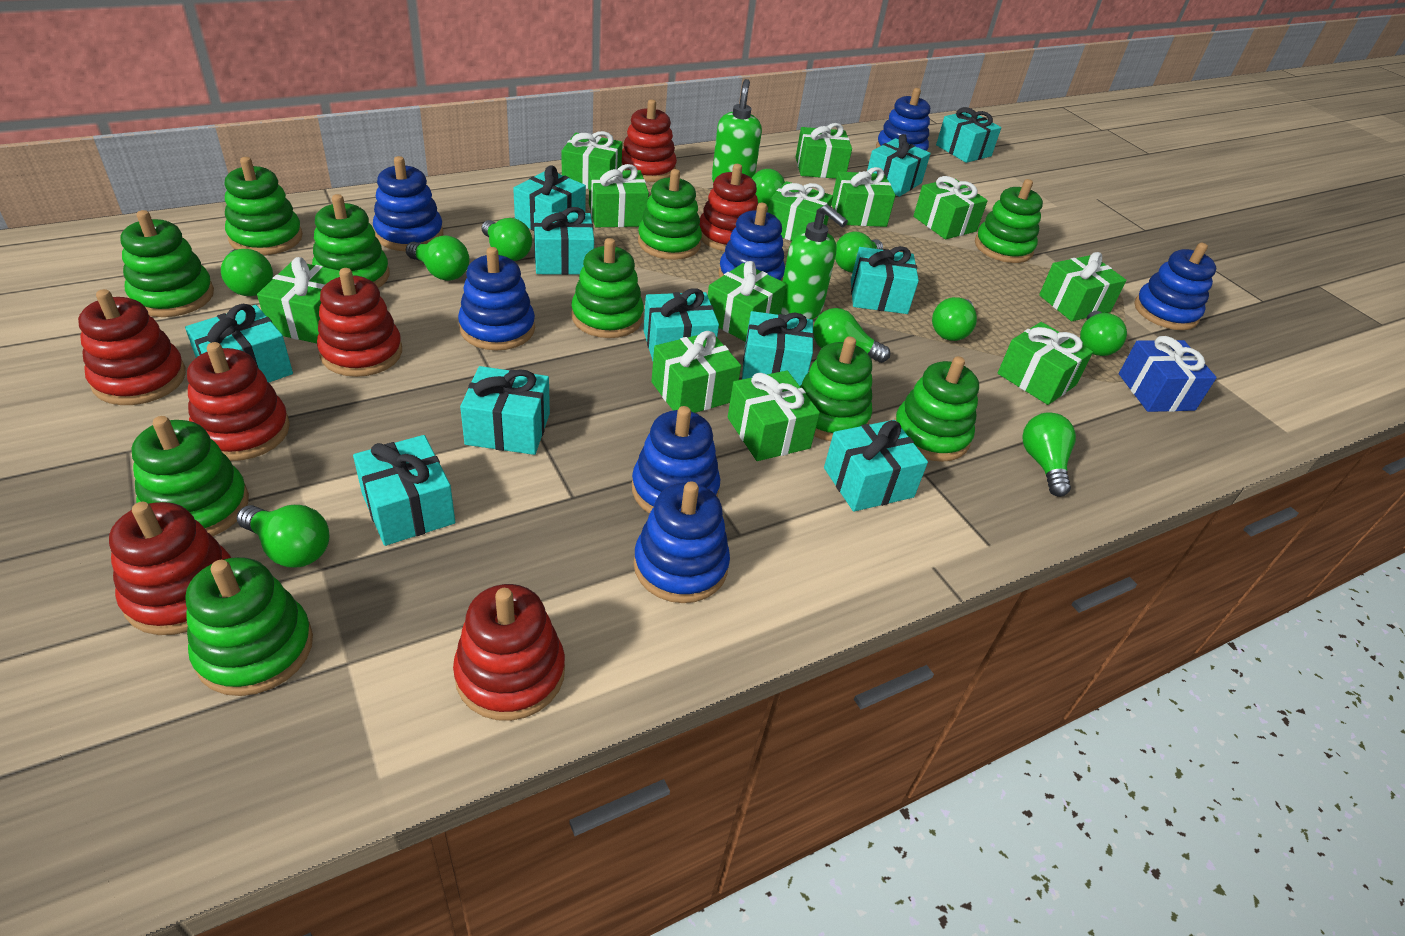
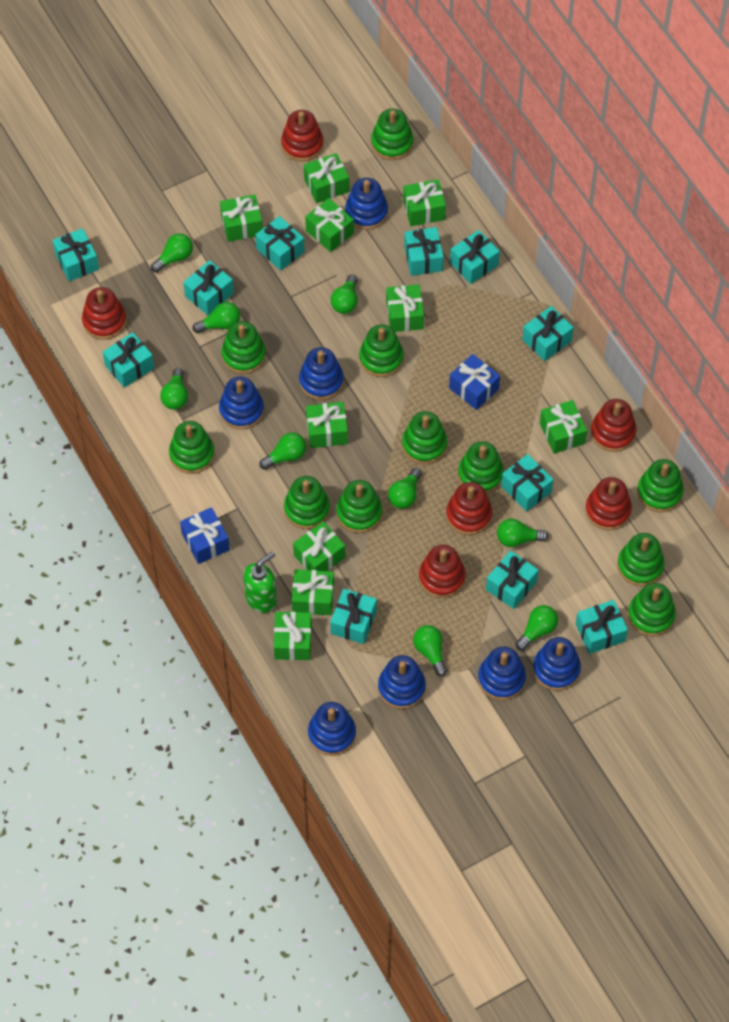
blue gift: 1 -> 2
green gift: 12 -> 10
green light bulb: 10 -> 9
green soap dispenser: 2 -> 1
green stacking toy: 10 -> 11
red stacking toy: 7 -> 6

